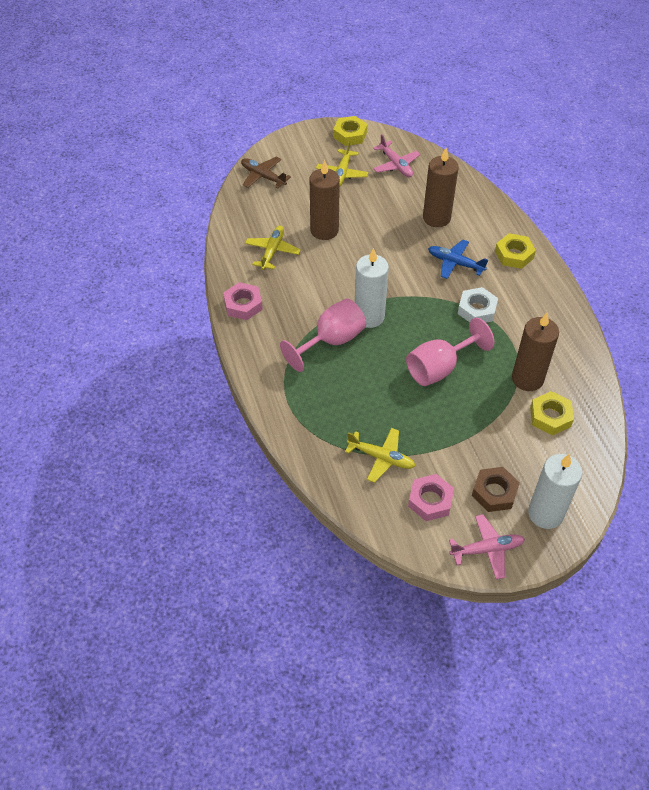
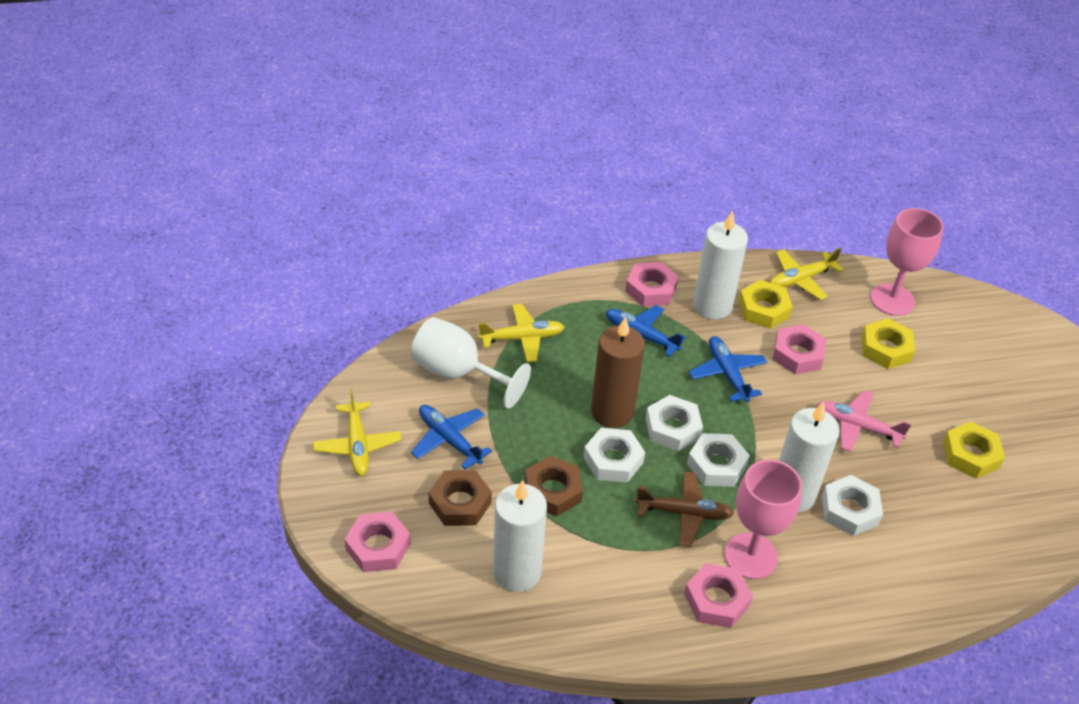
blue plane: 1 -> 3
brown candle: 3 -> 1
brown nut: 1 -> 2
pink nut: 2 -> 4
pink plane: 2 -> 1
white candle: 2 -> 3
white goblet: 0 -> 1
white nut: 1 -> 4

